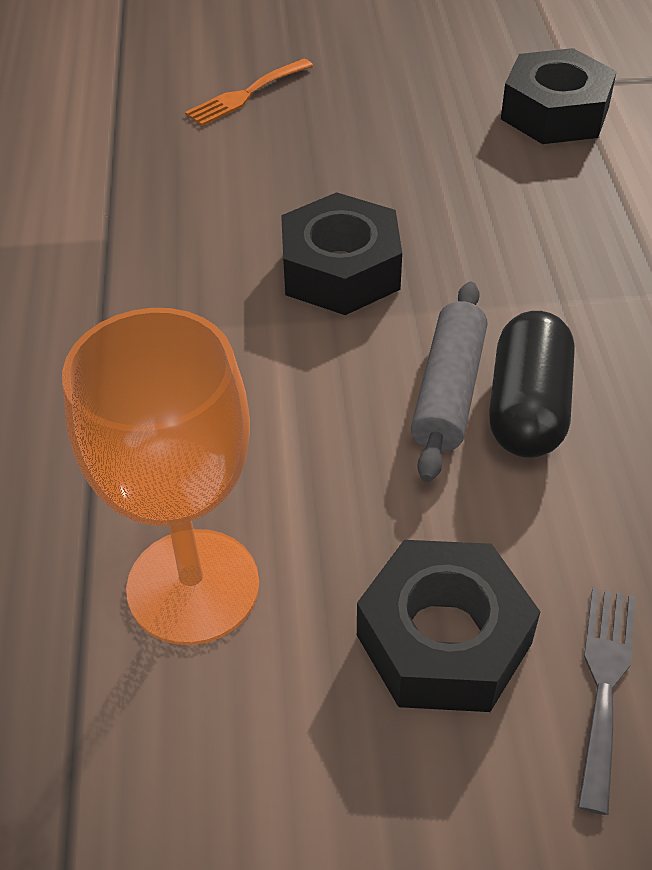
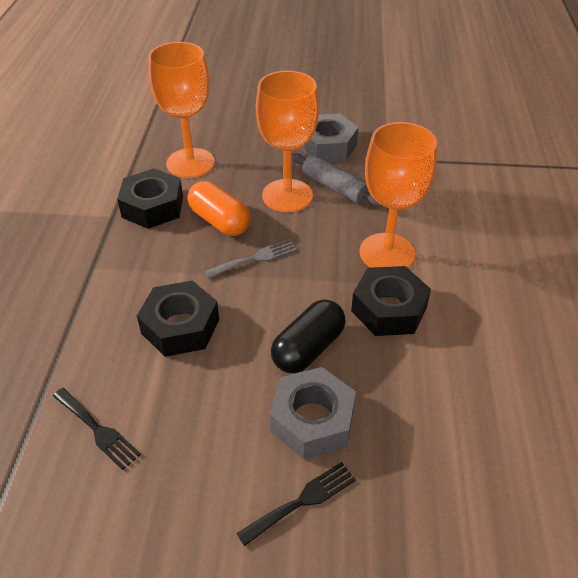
black fork: 0 -> 2
grey nut: 0 -> 2
orange capsule: 0 -> 1
orange fork: 1 -> 0
orange goblet: 1 -> 3

